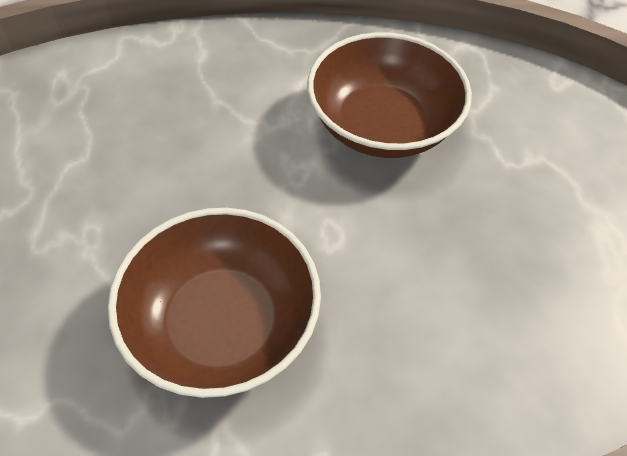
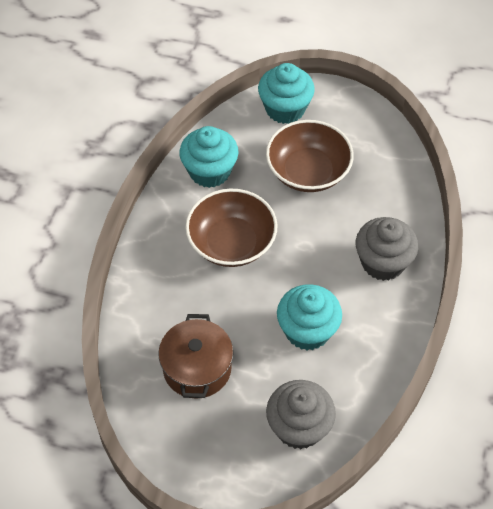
brown pot: 0 -> 1
grey cupcake: 0 -> 2
turquoise cupcake: 0 -> 3

